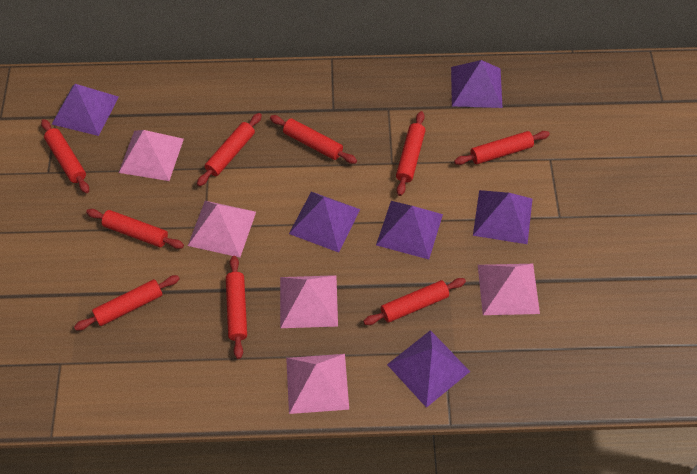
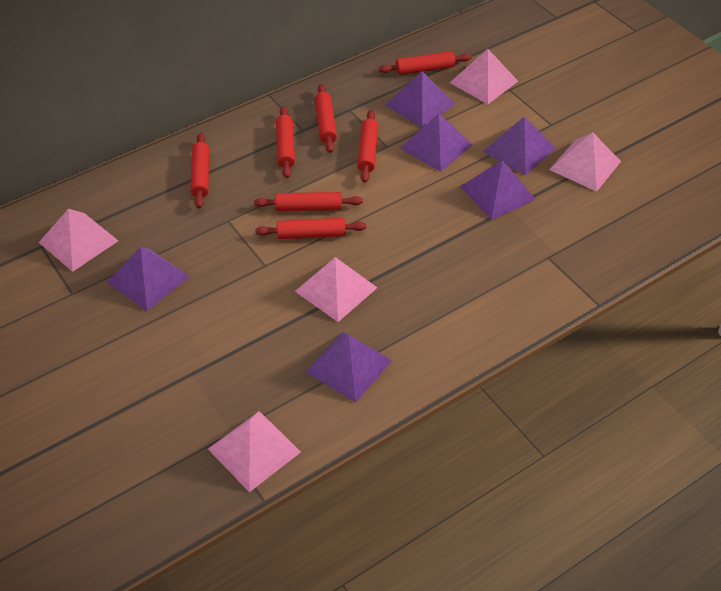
red rolling pin: 9 -> 7

